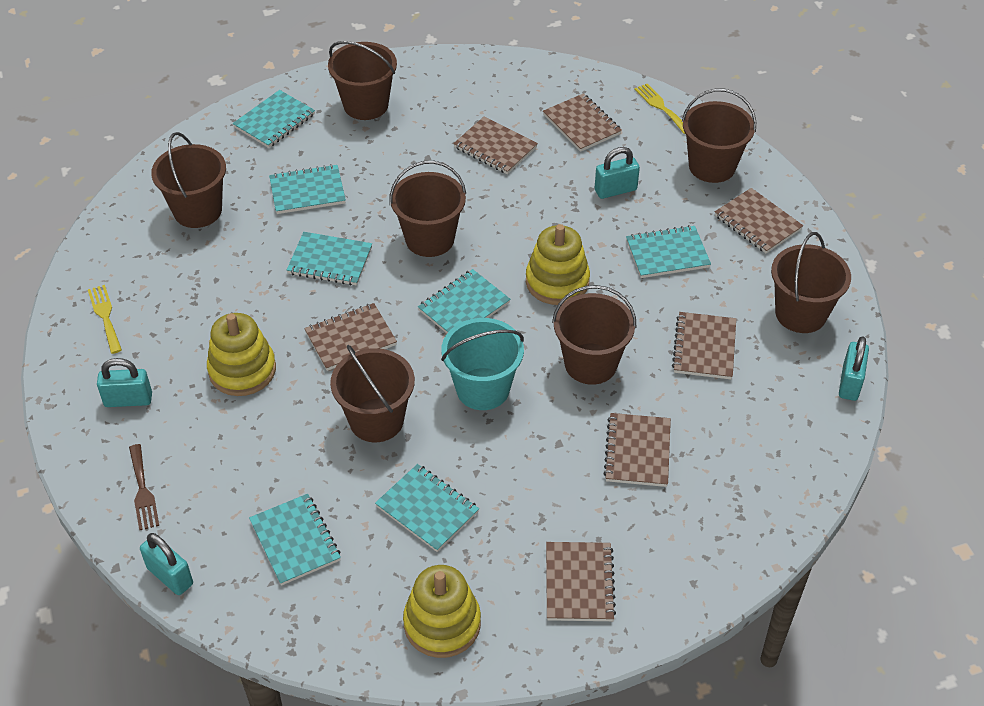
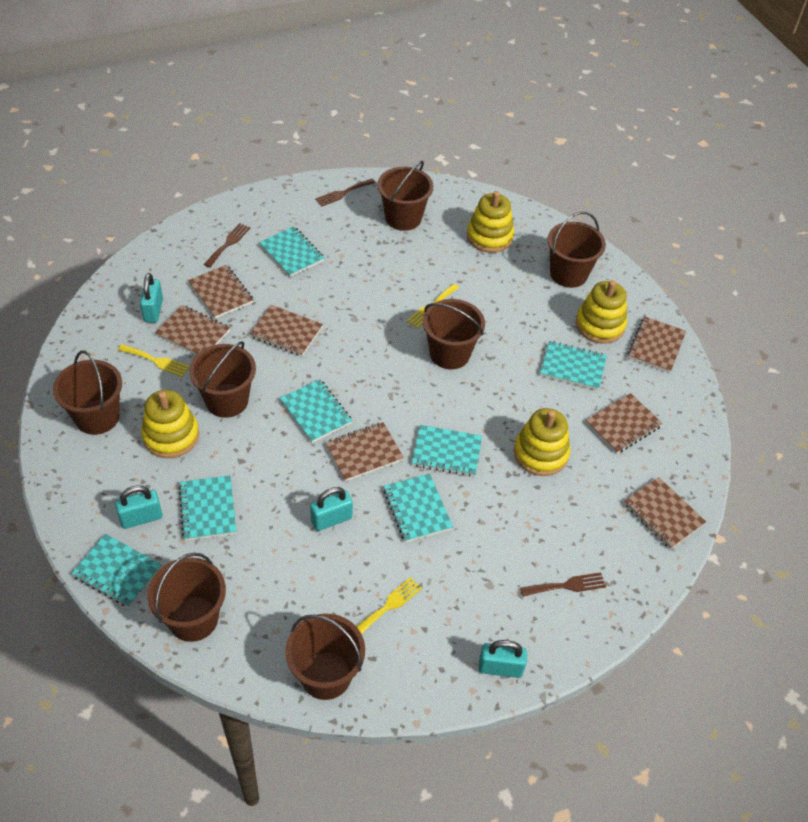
brown fork: 1 -> 3
turquoise bucket: 1 -> 0
yellow fork: 2 -> 3
yellow stacking toy: 3 -> 4

